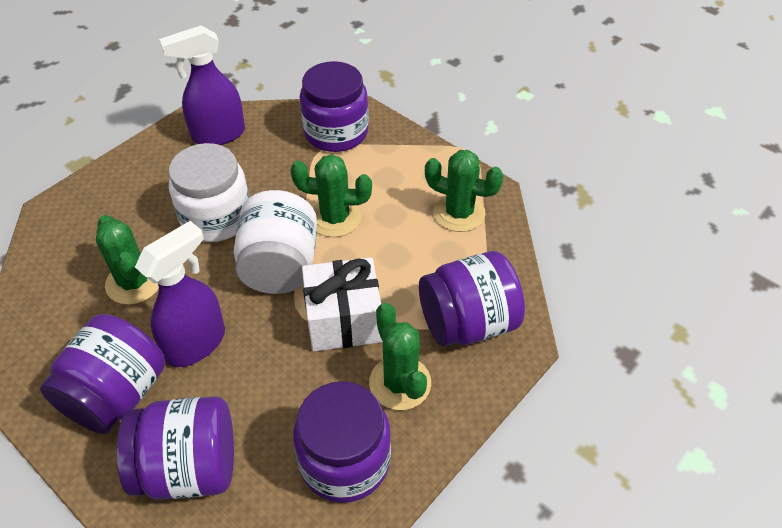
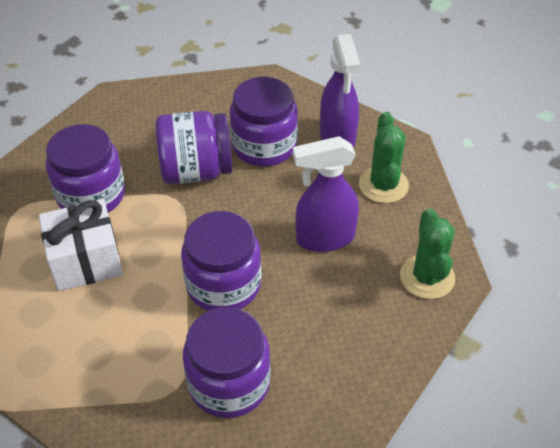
green cactus: 4 -> 2
white jar: 2 -> 0

